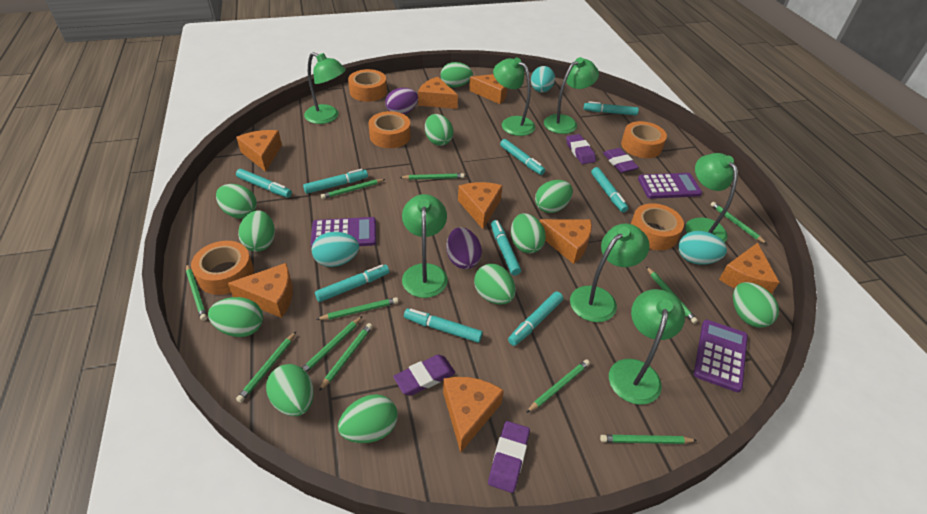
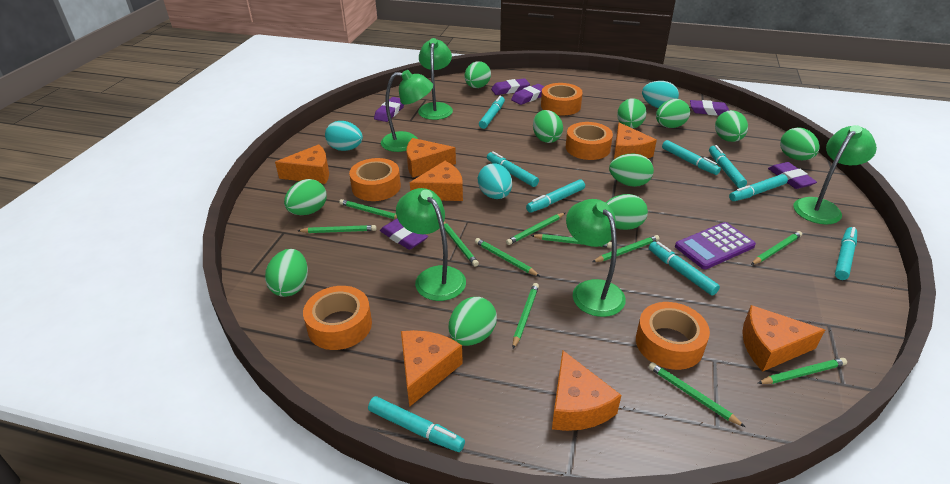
green lamp: 7 -> 5
orange cheese: 8 -> 7
purple calculator: 3 -> 1
purple egg: 2 -> 0
purple eraser: 4 -> 6

